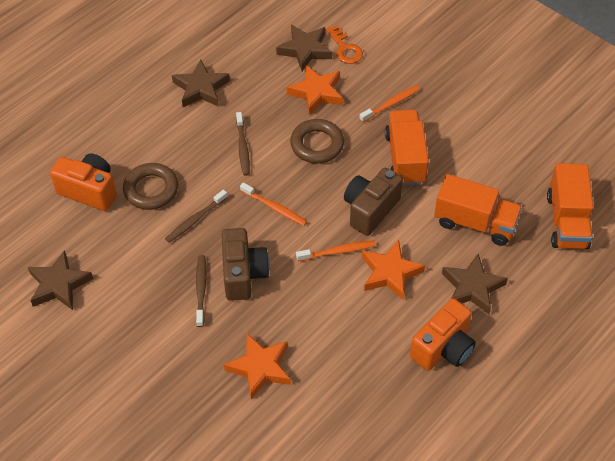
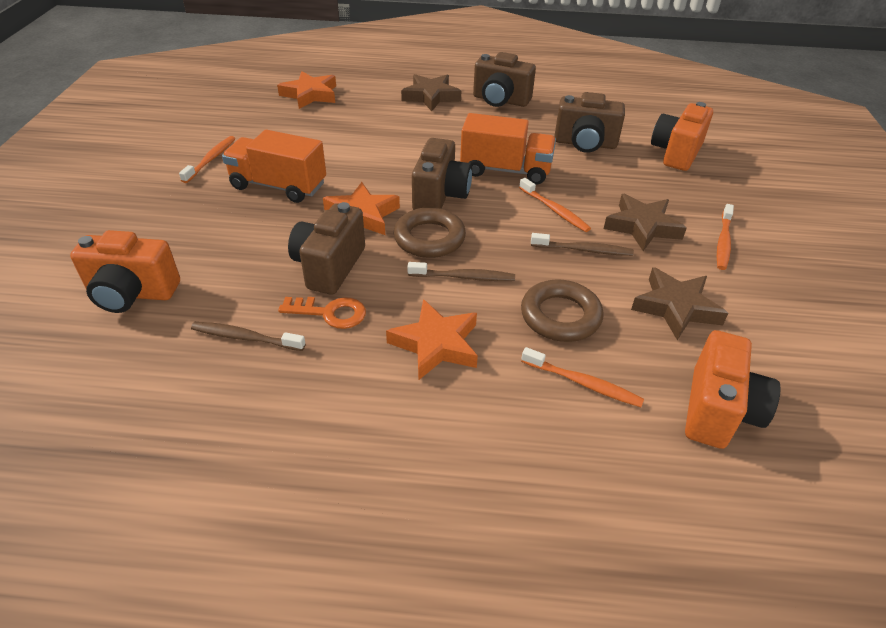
brown camera: 2 -> 4
brown star: 4 -> 3
orange camera: 2 -> 3
orange toothbrush: 3 -> 4
orange truck: 3 -> 2

